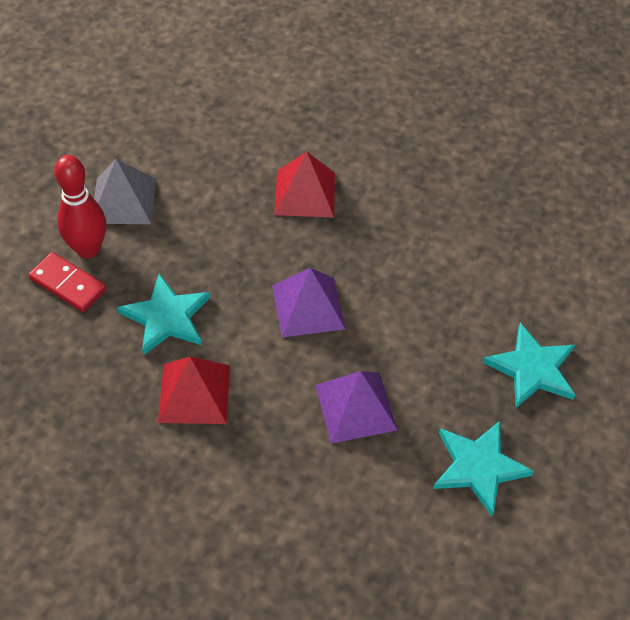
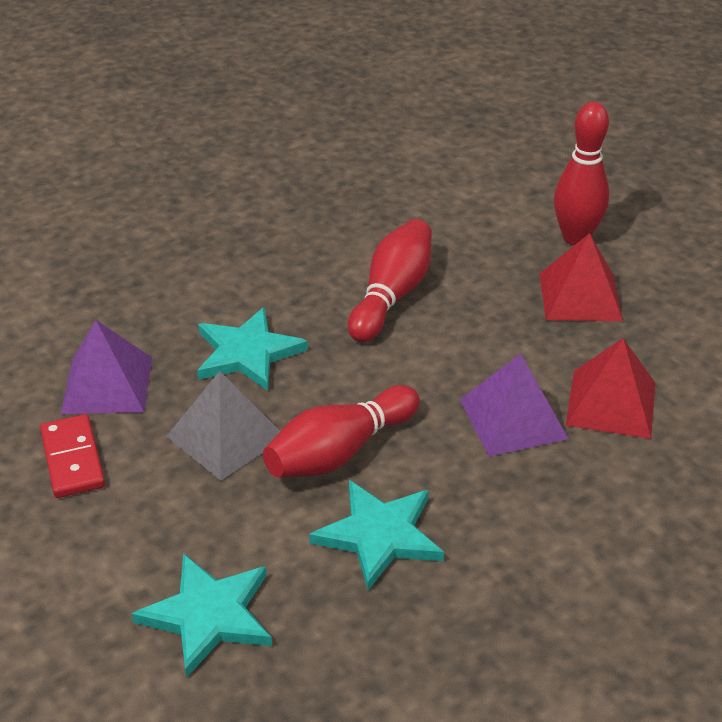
red bowling pin: 1 -> 3

